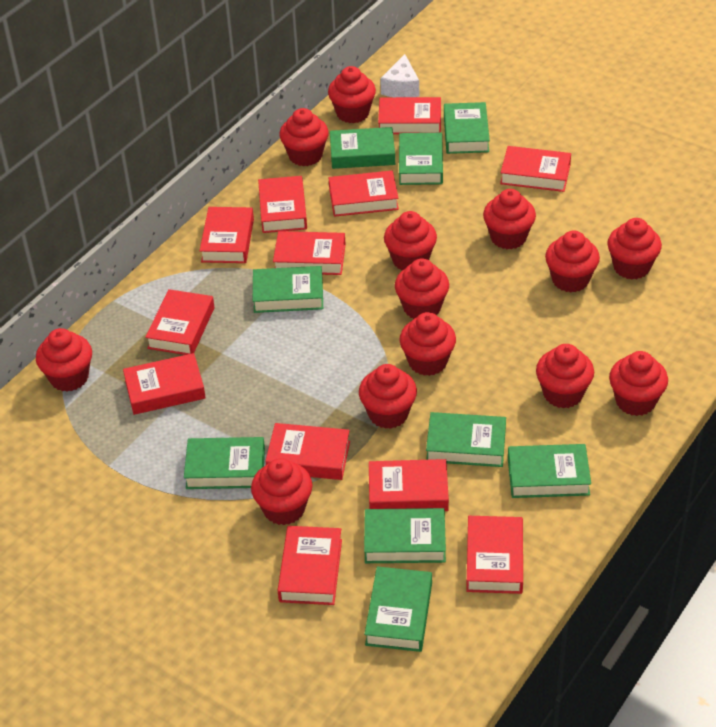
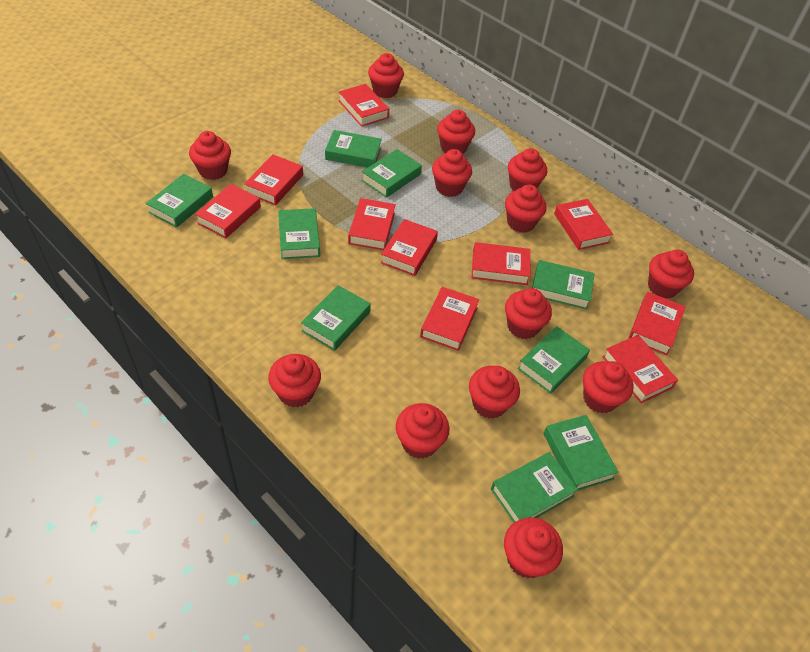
red book: 12 -> 10
white cheese: 1 -> 0

